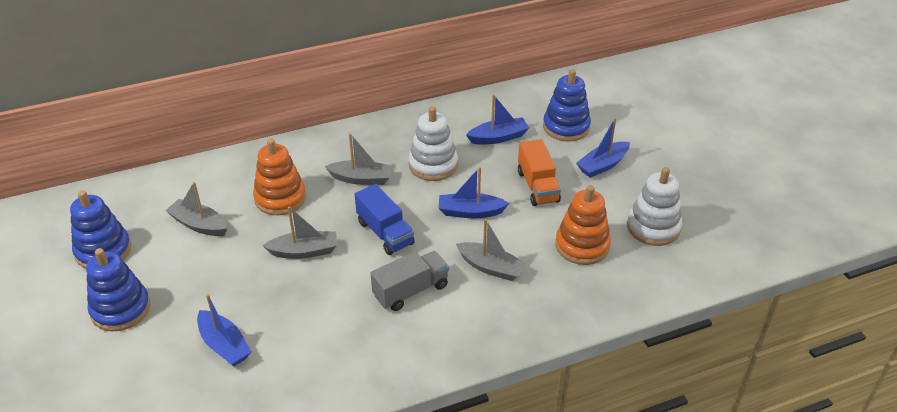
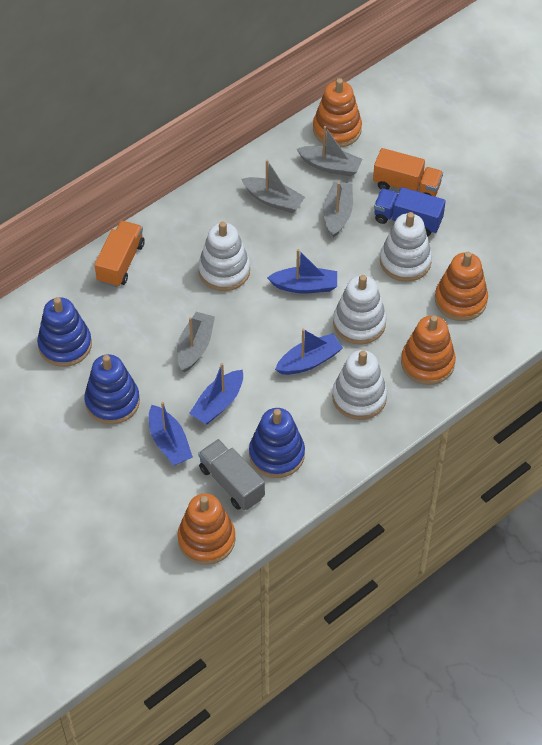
orange stacking toy: 2 -> 4
orange truck: 1 -> 2
white stacking toy: 2 -> 4

